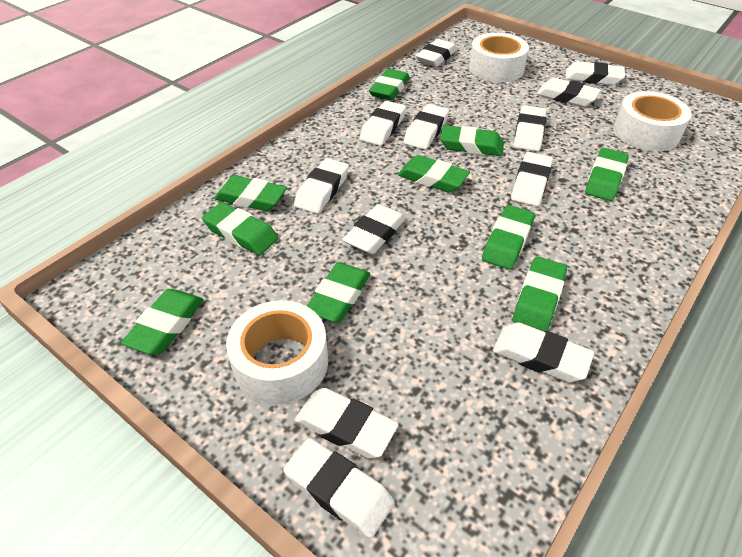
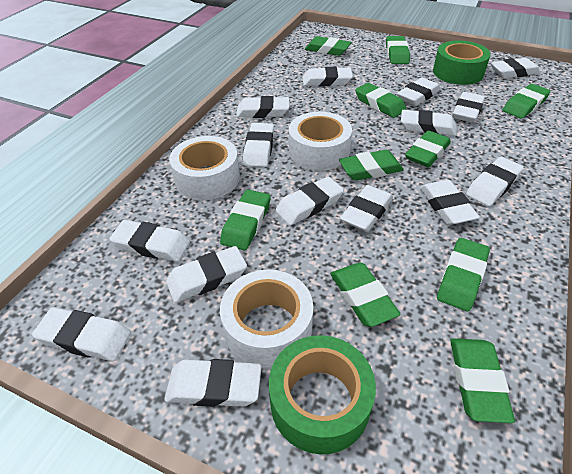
green tape: 0 -> 2
white eraser: 12 -> 15

